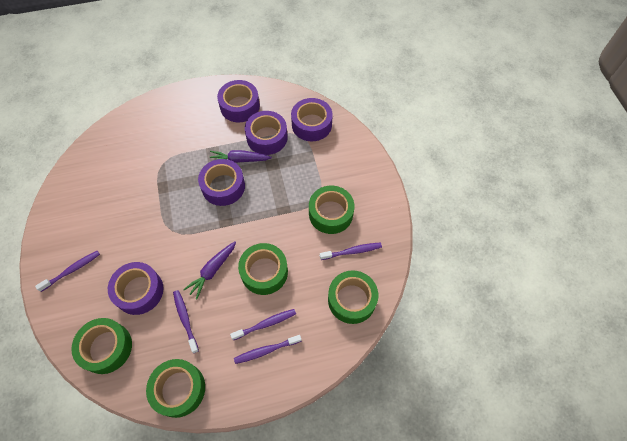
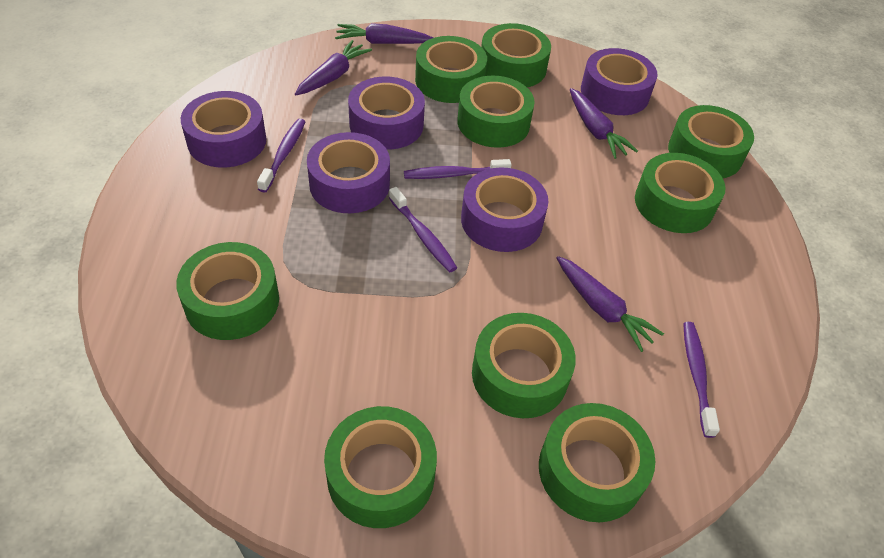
green tape: 5 -> 9
purple carrot: 2 -> 4
purple toothbrush: 5 -> 4

